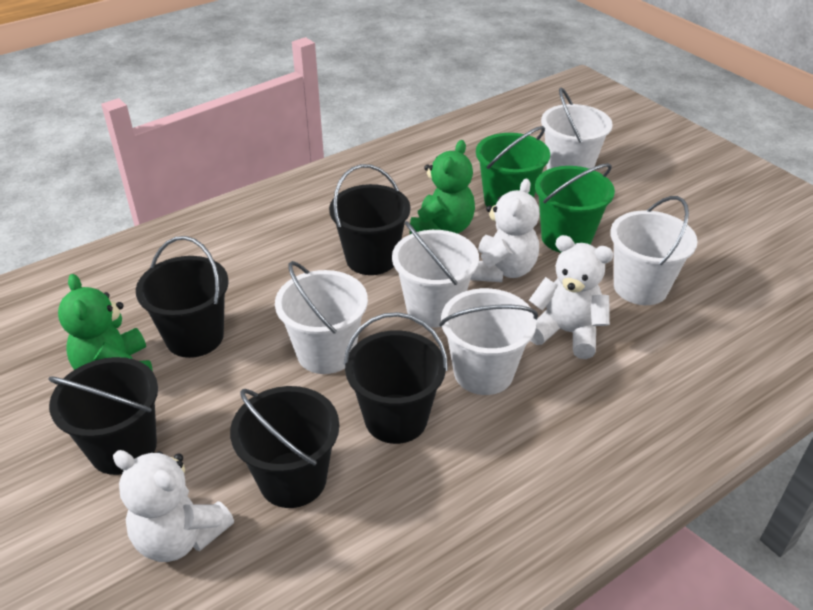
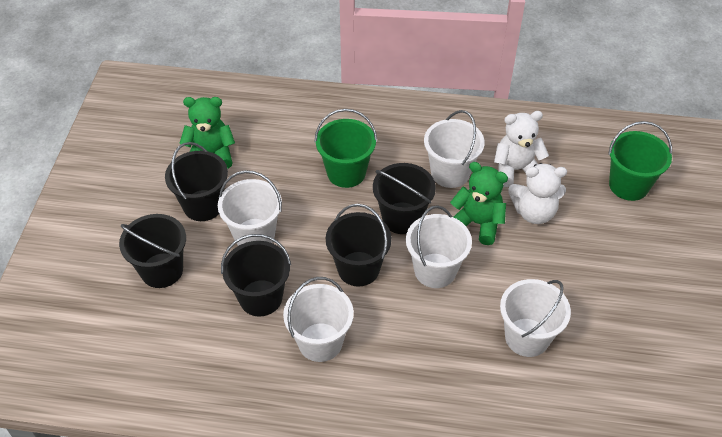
white teddy bear: 3 -> 2

